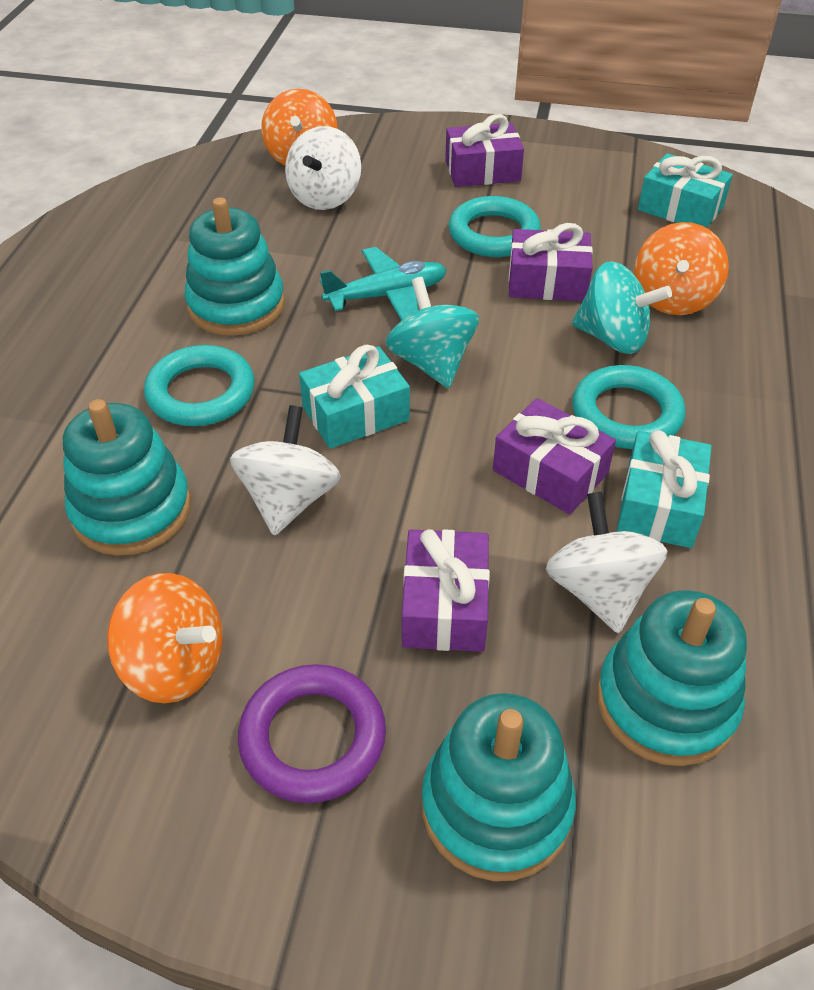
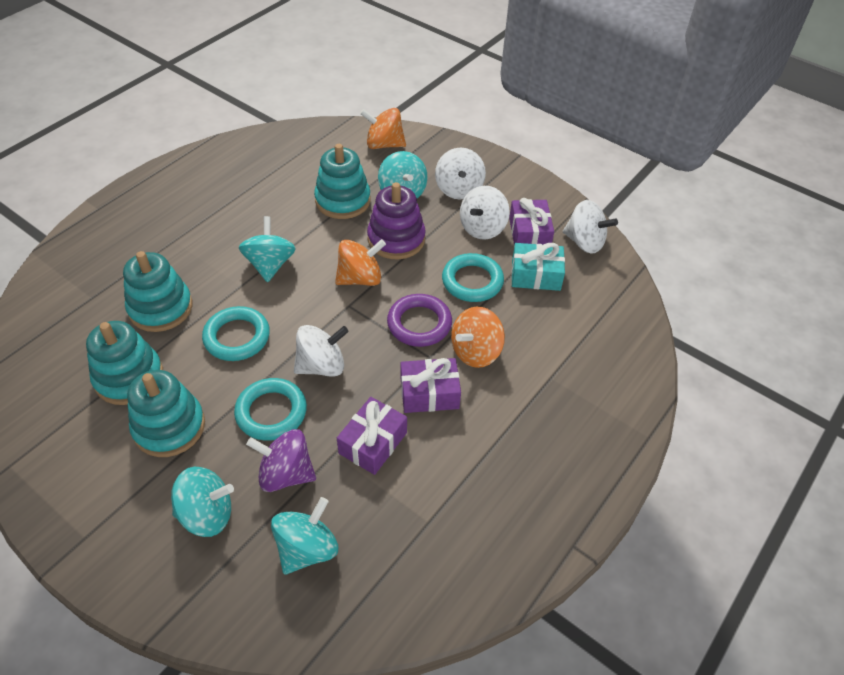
purple gift: 4 -> 3
purple spinning top: 0 -> 1
purple stacking toy: 0 -> 1
turquoise gift: 3 -> 1
turquoise plane: 1 -> 0
turquoise spinning top: 2 -> 4
white spinning top: 3 -> 4

